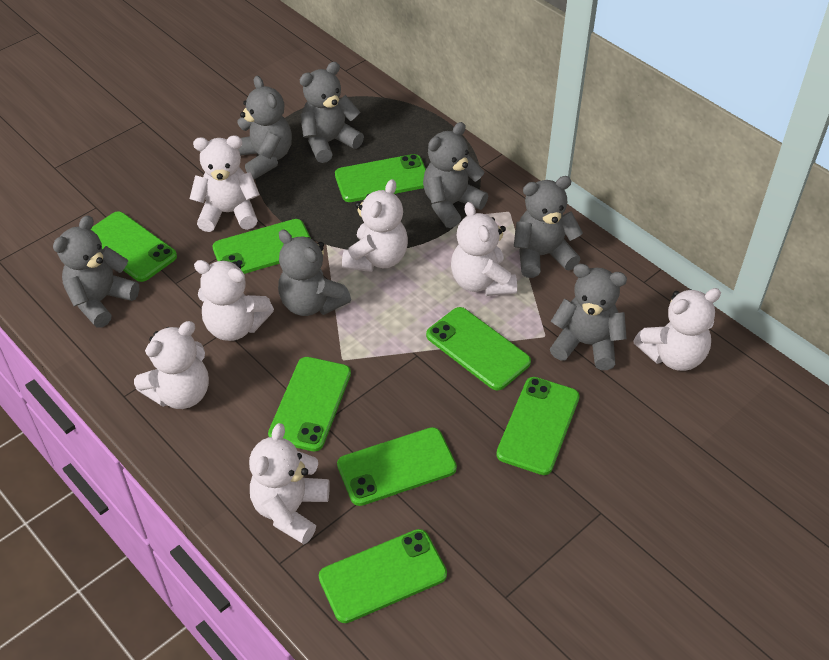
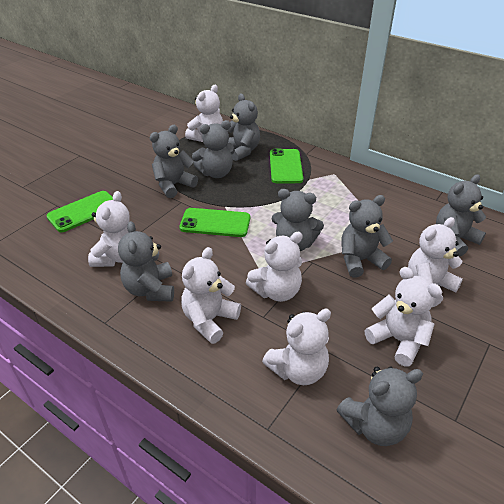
green phone: 8 -> 3
grey teddy bear: 7 -> 8

